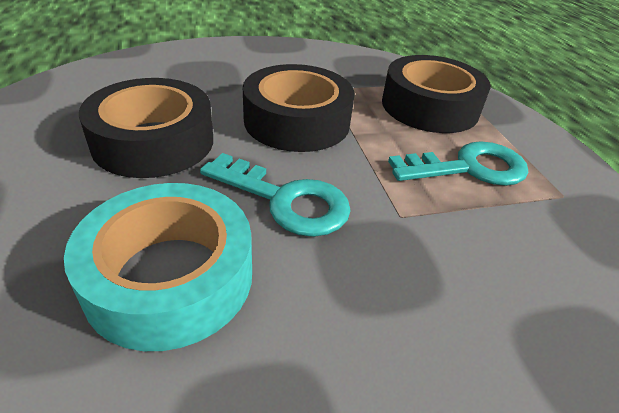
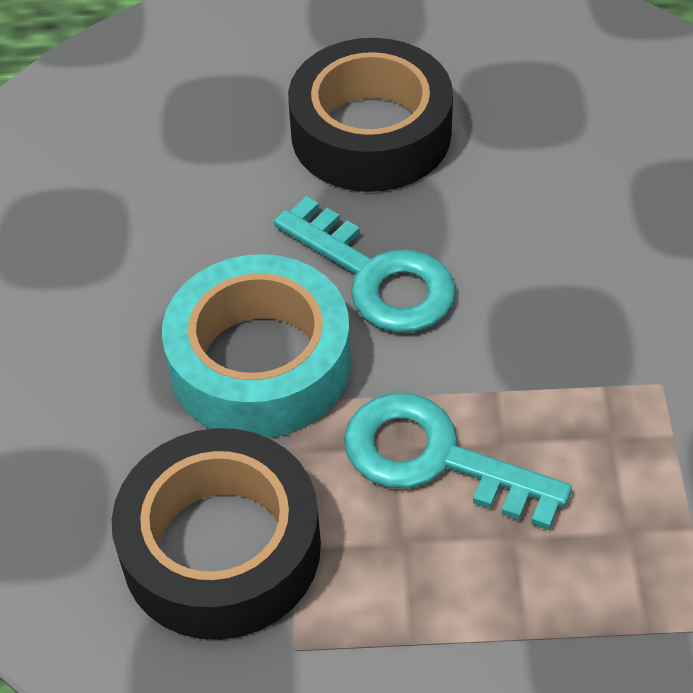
black tape: 3 -> 2

